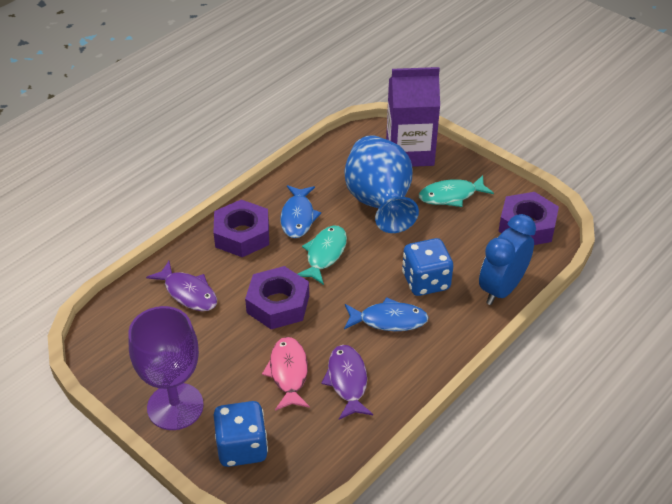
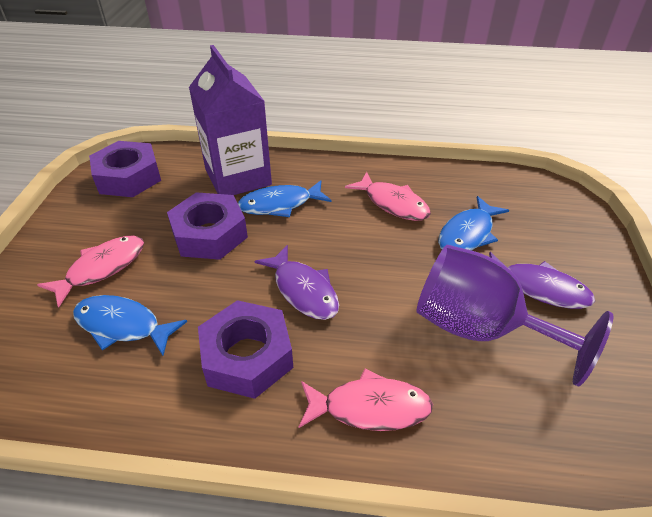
blue clock: 1 -> 0
blue dice: 2 -> 0
blue fish: 2 -> 3
blue vase: 1 -> 0
pink fish: 1 -> 3
turquoise fish: 2 -> 0

